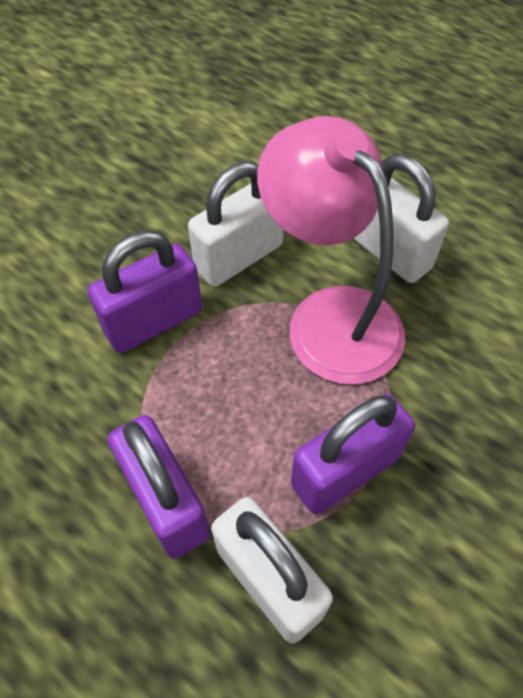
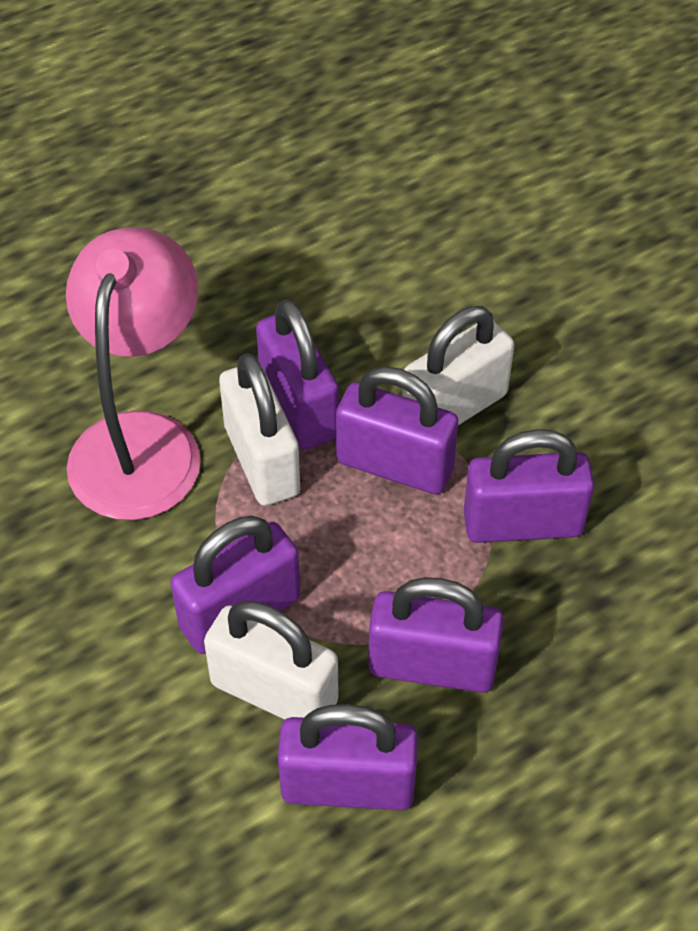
purple padlock: 3 -> 6

